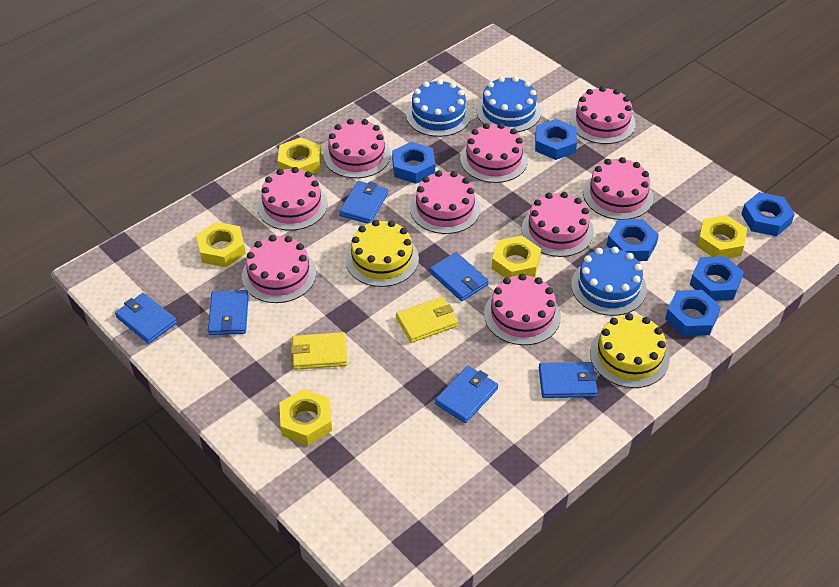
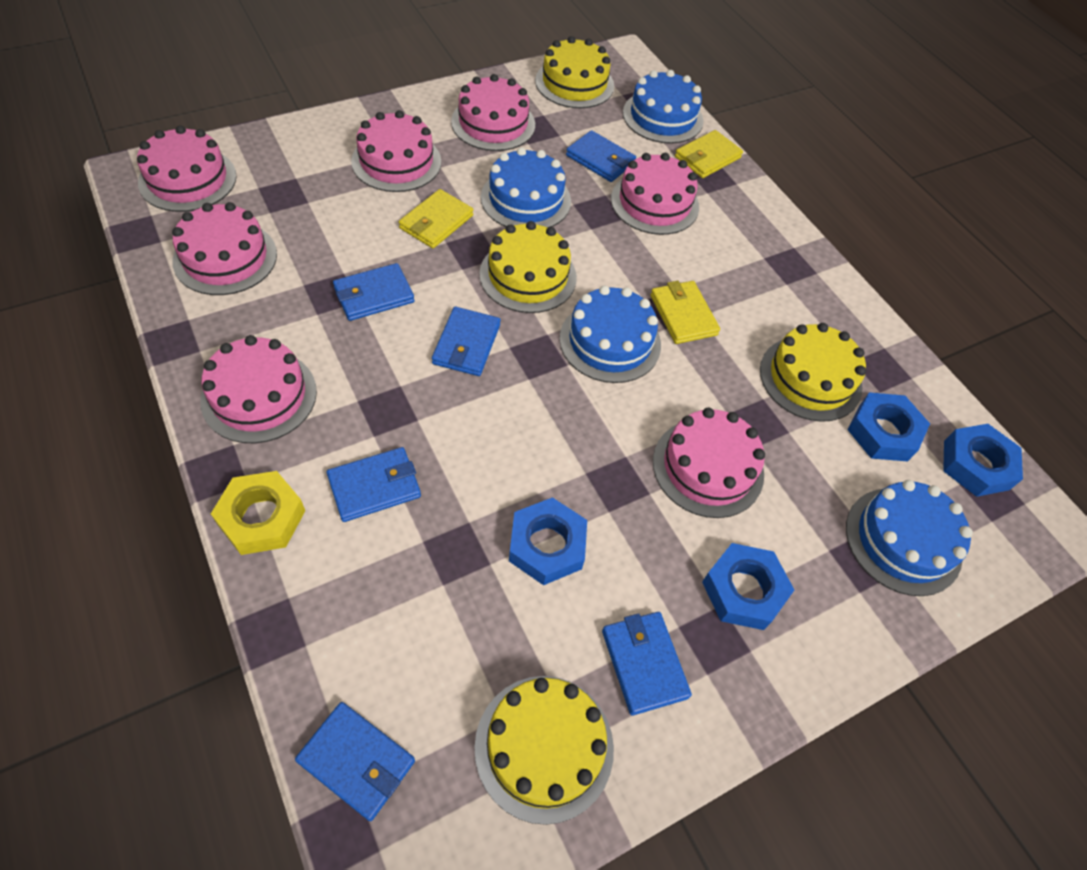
blue cake: 3 -> 4
blue nut: 6 -> 4
pink cake: 9 -> 7
yellow cake: 2 -> 4
yellow nut: 5 -> 1
yellow wallet: 2 -> 3

